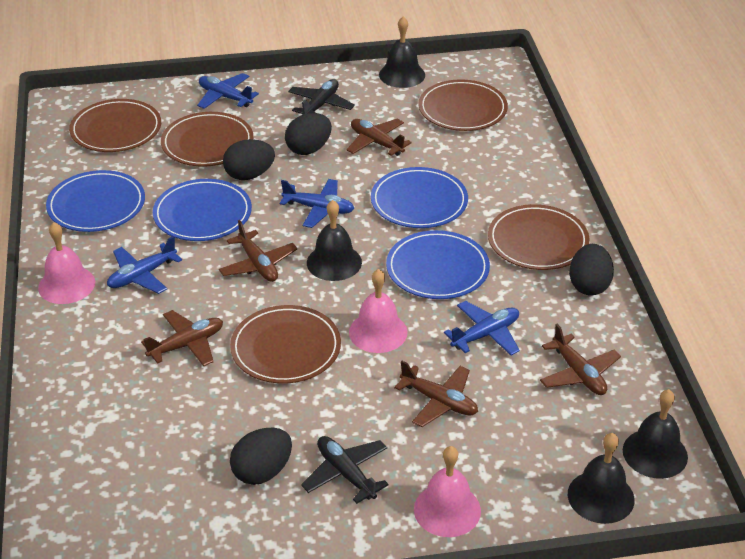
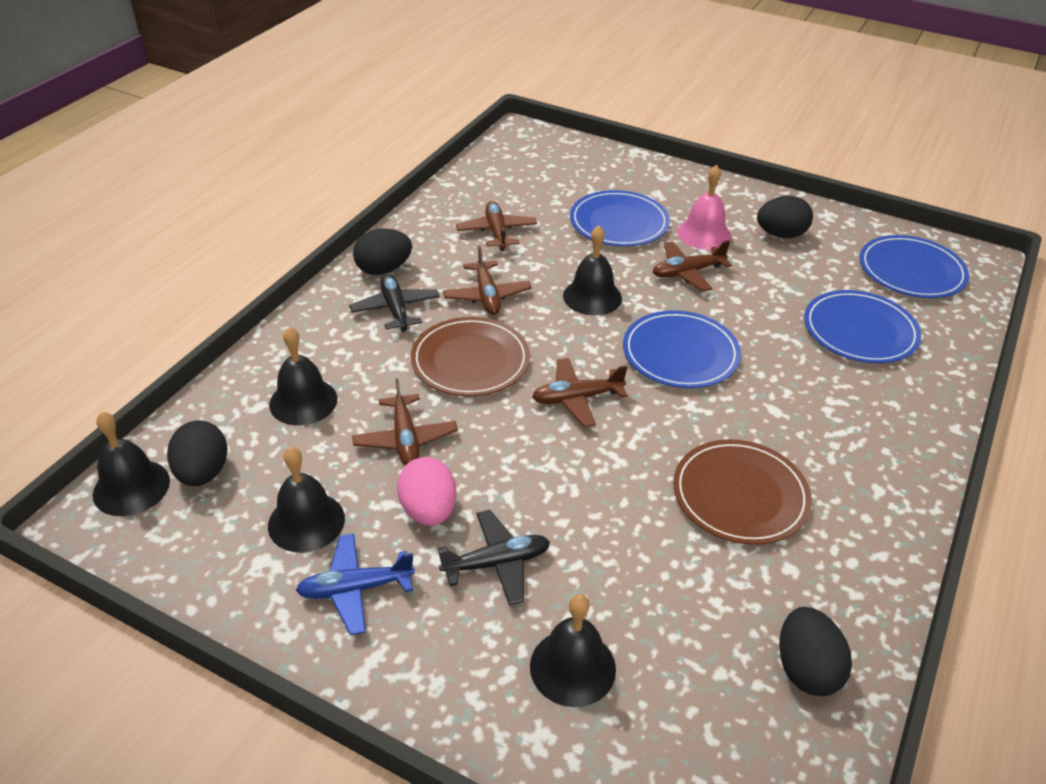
black bell: 4 -> 5
blue plane: 4 -> 1
brown plate: 5 -> 2
pink bell: 3 -> 1
pink egg: 0 -> 1

